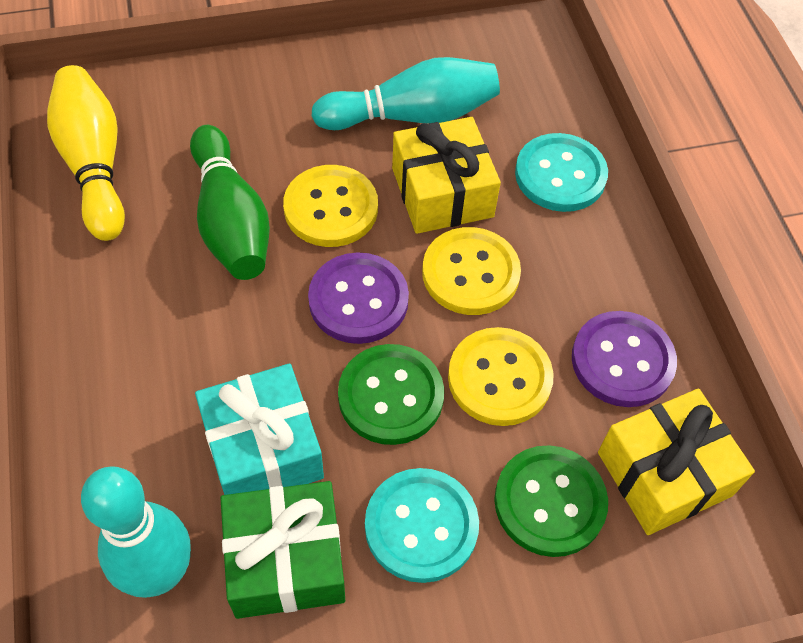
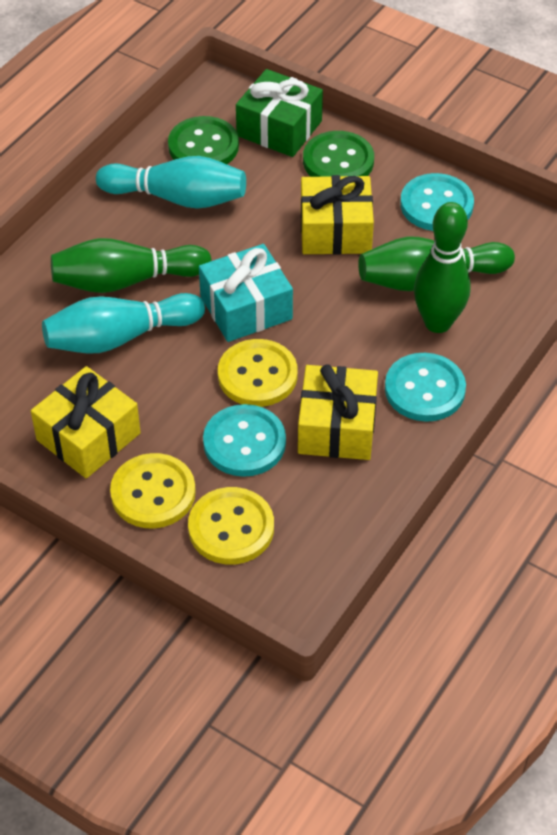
green bowling pin: 1 -> 3
purple button: 2 -> 0
turquoise button: 2 -> 3
yellow bowling pin: 1 -> 0
yellow gift: 2 -> 3

